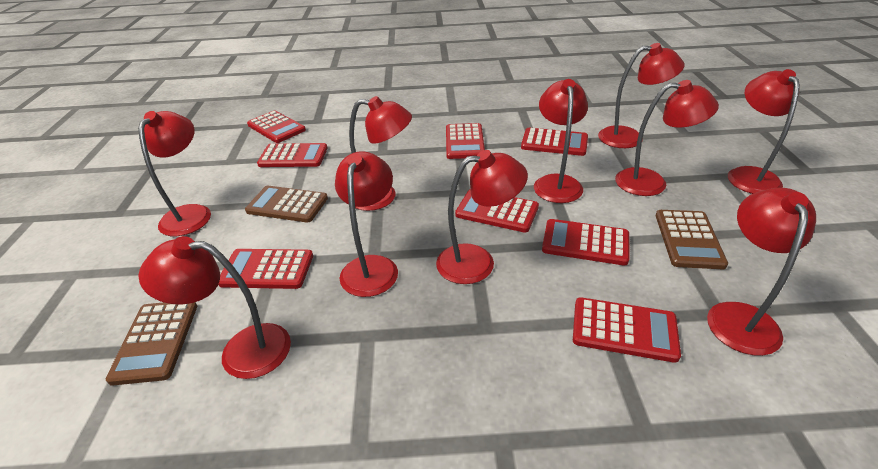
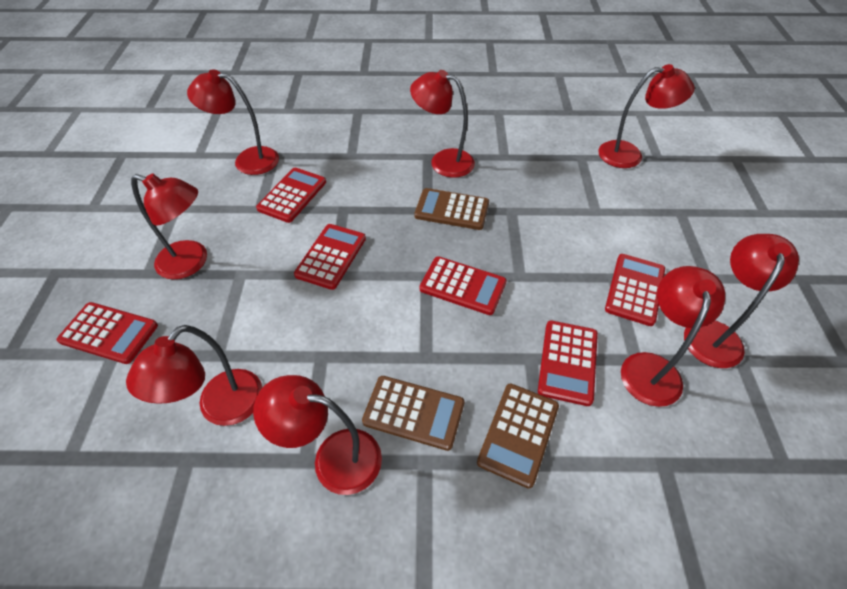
red calculator: 8 -> 6
red lamp: 10 -> 8

